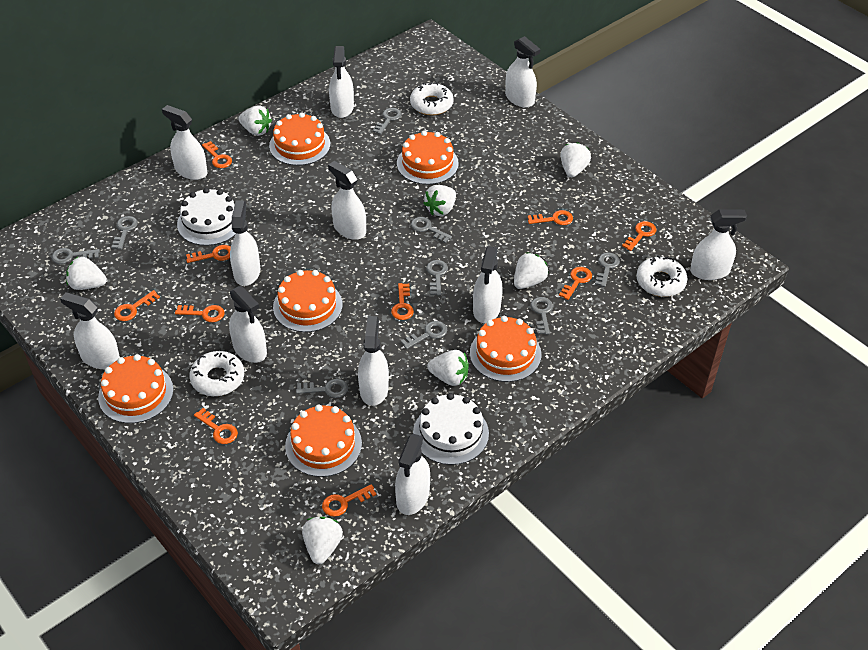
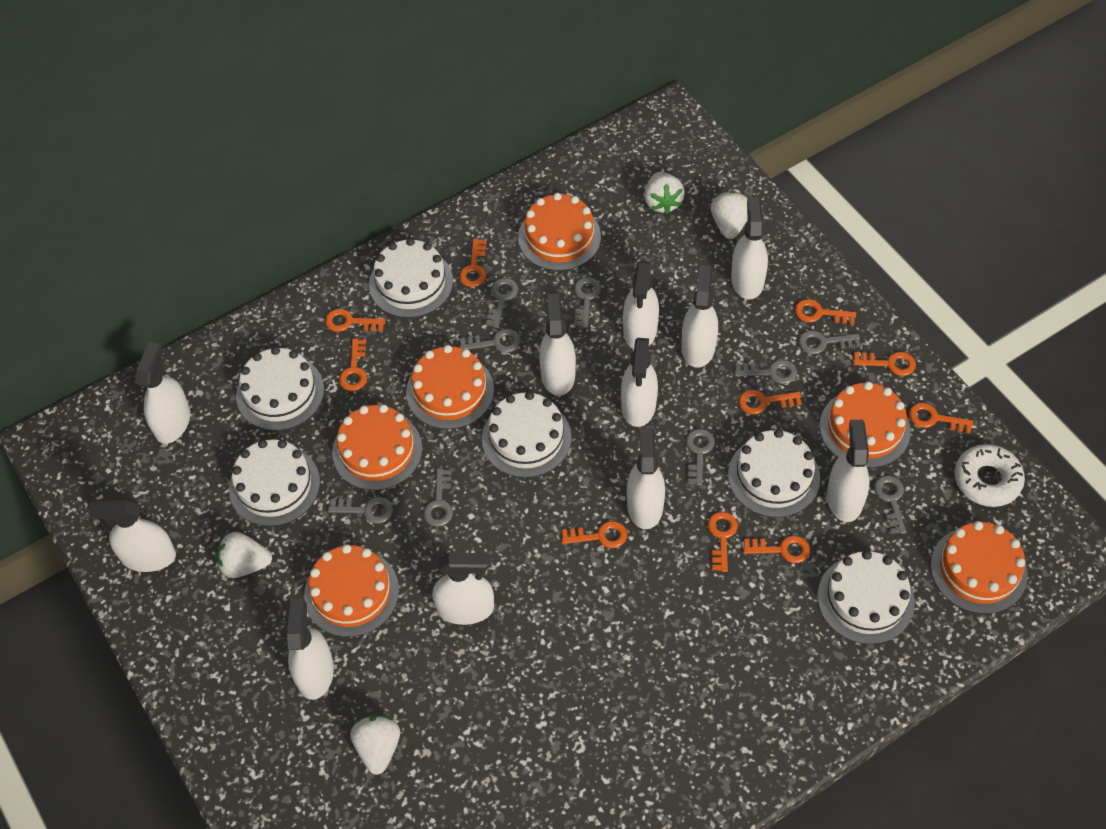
white cake: 2 -> 6
white donut: 3 -> 1
white strawberry: 7 -> 4

